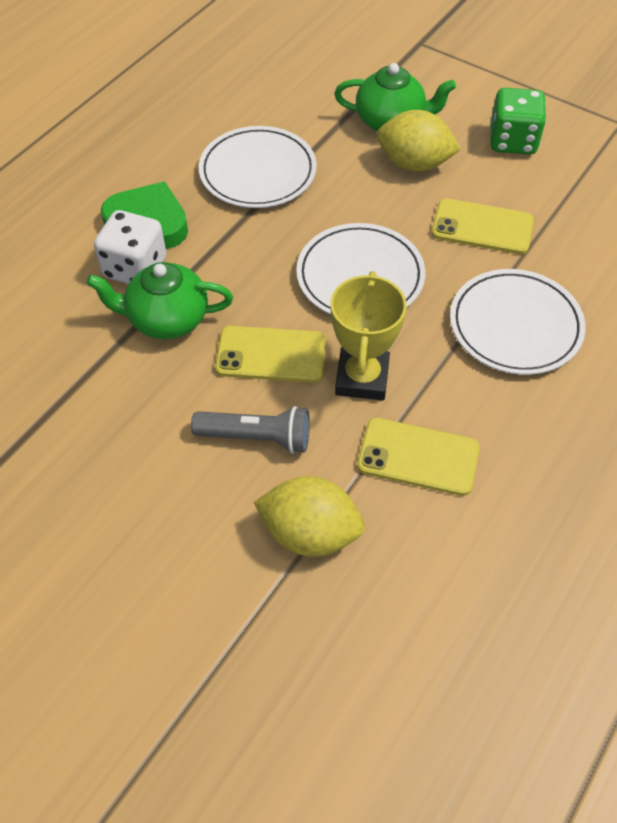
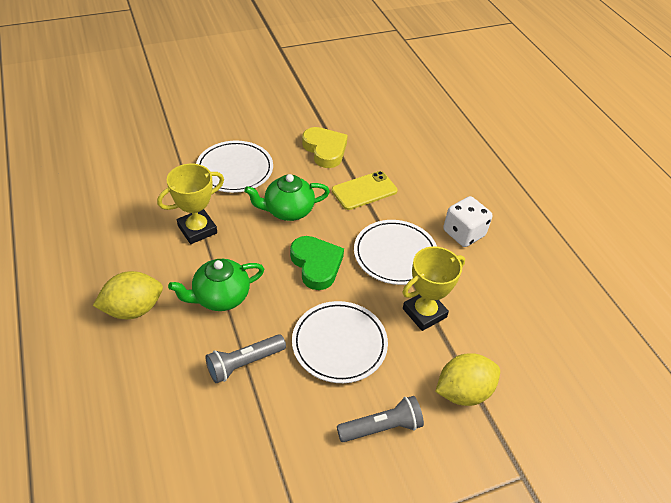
green dice: 1 -> 0
grey flashlight: 1 -> 2
yellow heart: 0 -> 1
yellow phone: 3 -> 1
yellow trophy: 1 -> 2

